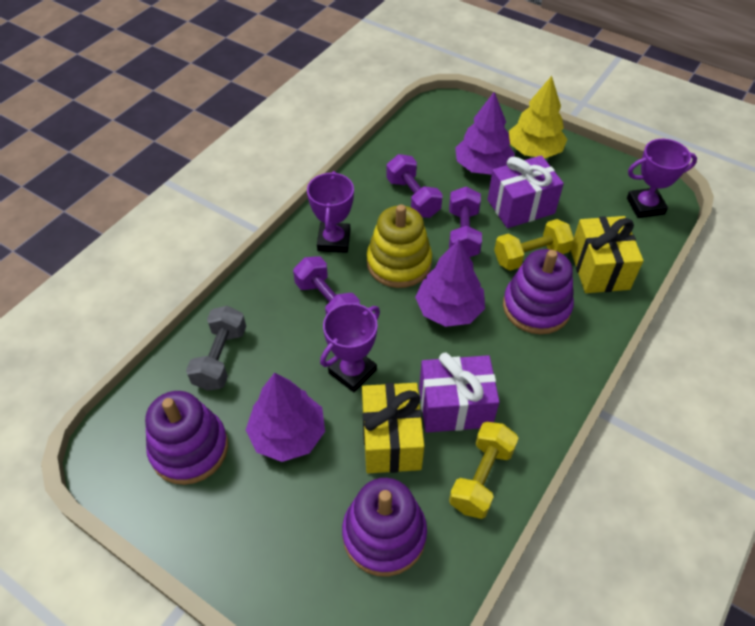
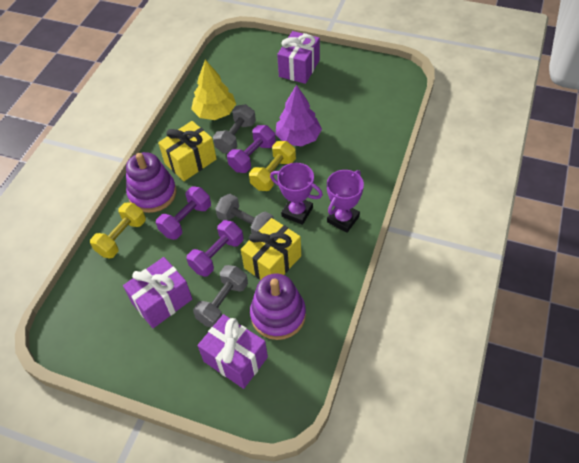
grey dumbbell: 1 -> 3
purple gift: 2 -> 3
purple stacking toy: 3 -> 2
purple tree: 3 -> 1
purple trophy: 3 -> 2
yellow stacking toy: 1 -> 0

